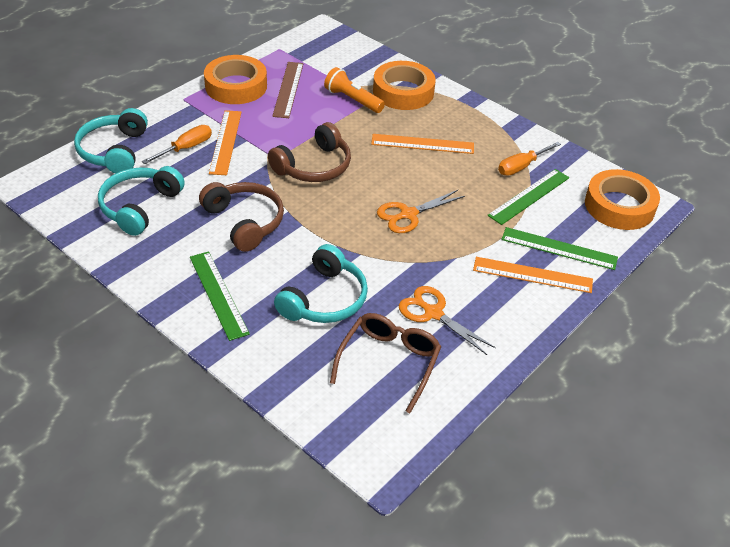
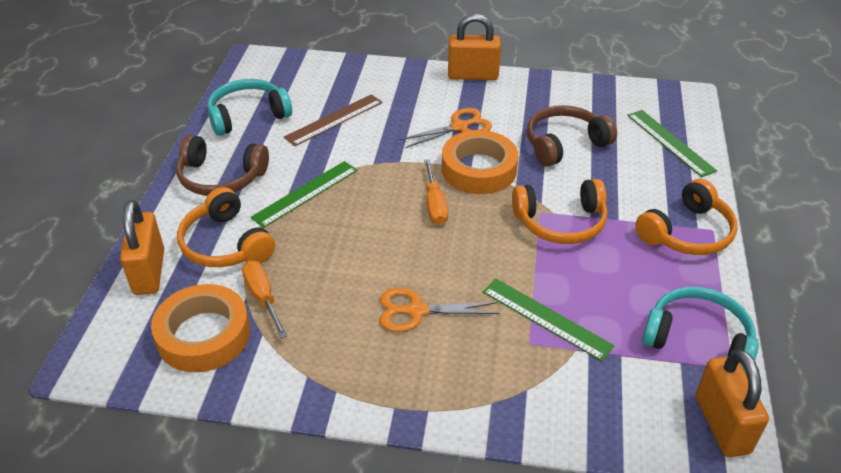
brown glasses: 1 -> 0
orange flashlight: 1 -> 0
orange headphones: 0 -> 3
orange padlock: 0 -> 3
orange ruler: 3 -> 0
orange tape: 3 -> 2
turquoise headphones: 3 -> 2

